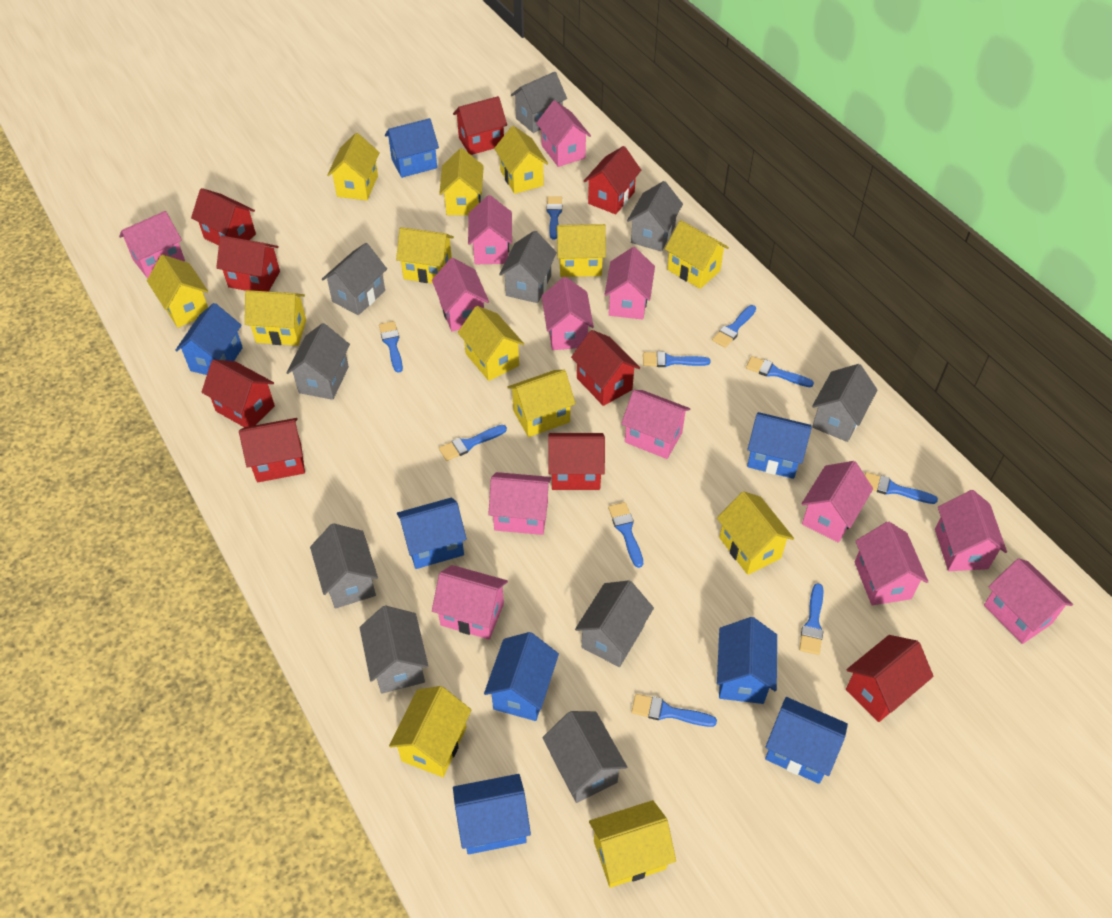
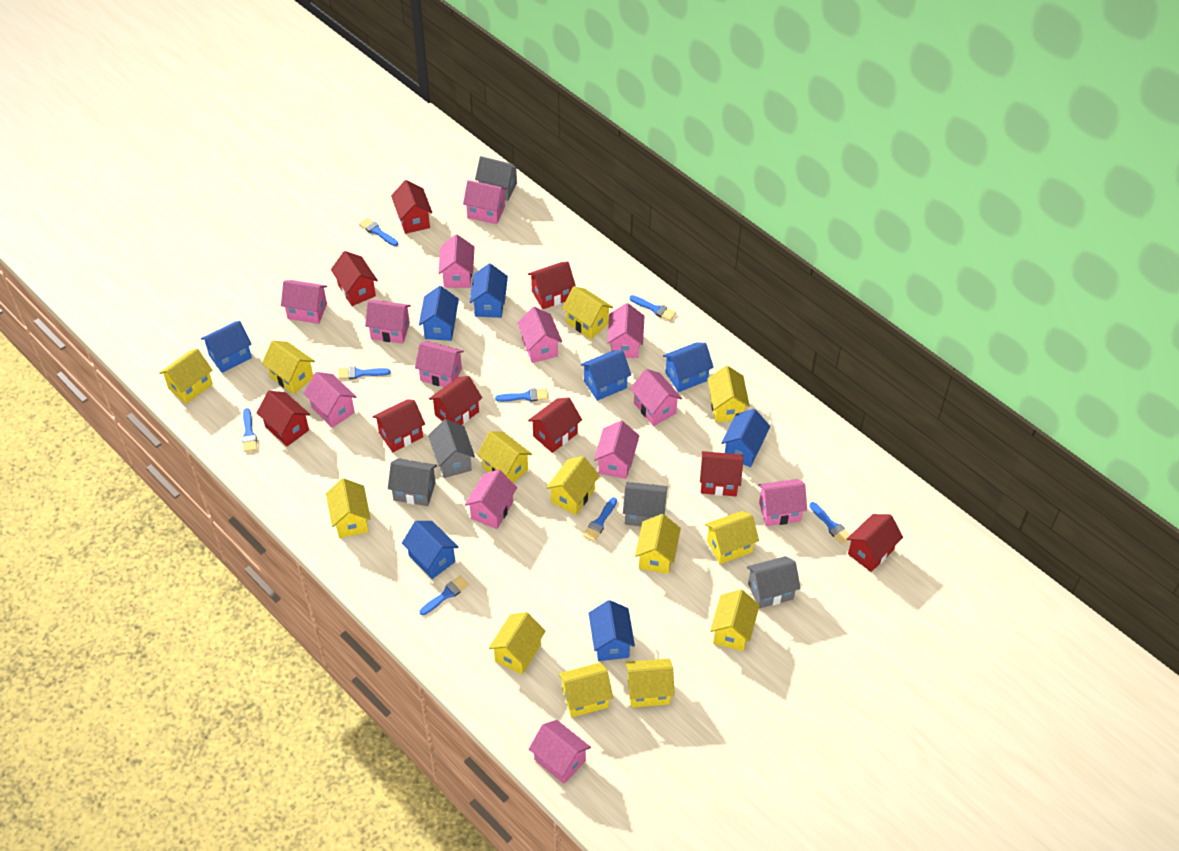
blue brush: 10 -> 8
grey house: 10 -> 5

